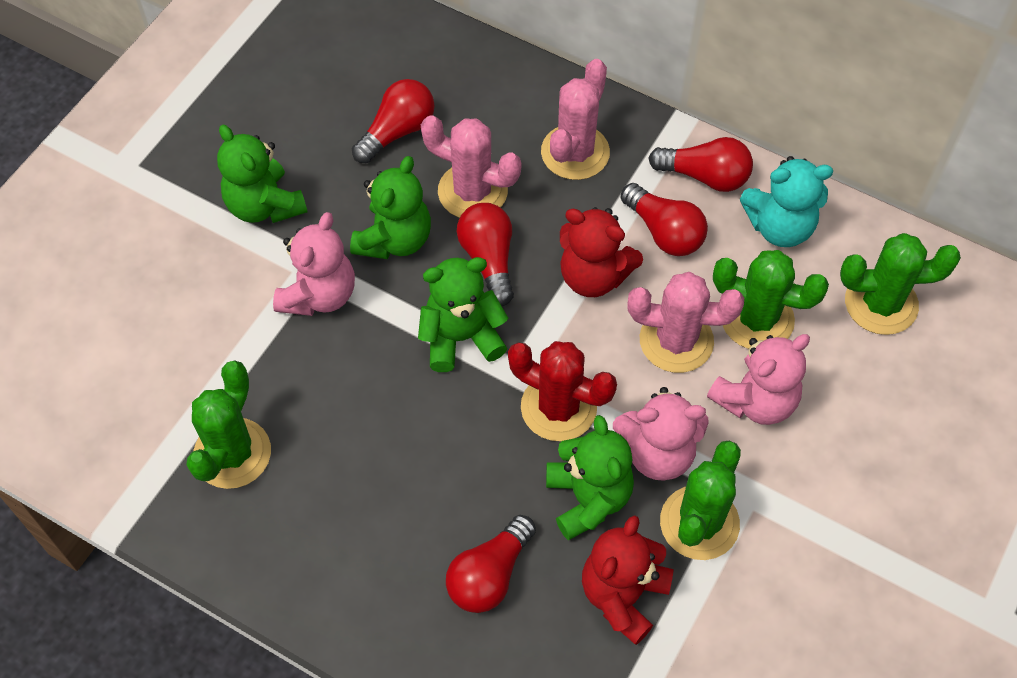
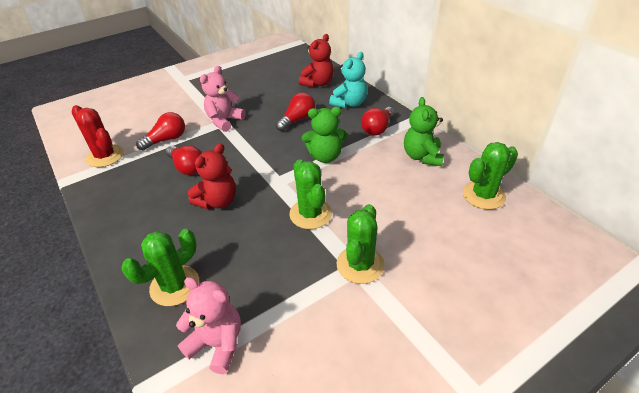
green teddy bear: 4 -> 2
pink cactus: 3 -> 0
pink teddy bear: 3 -> 2
red light bulb: 5 -> 4

